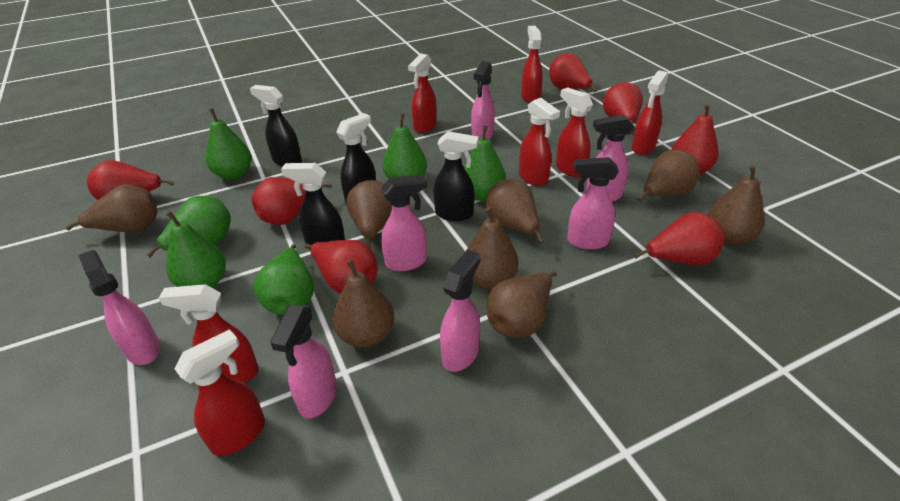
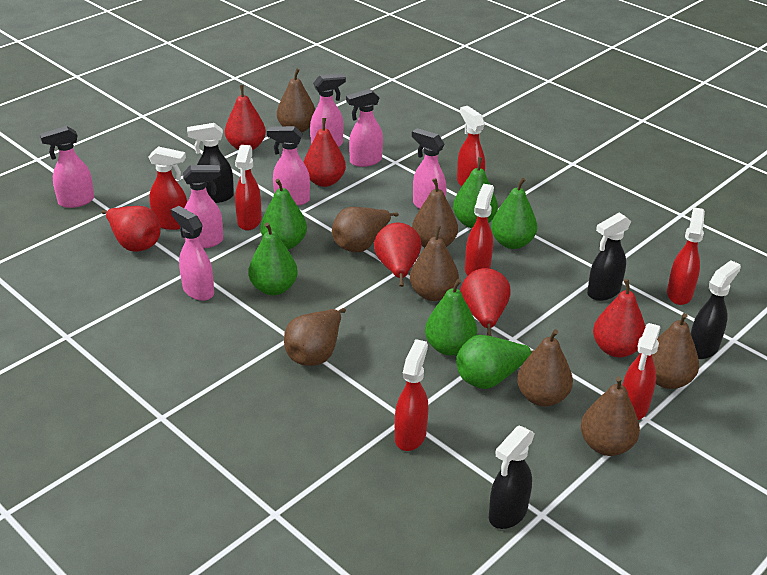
red pear: 7 -> 6

